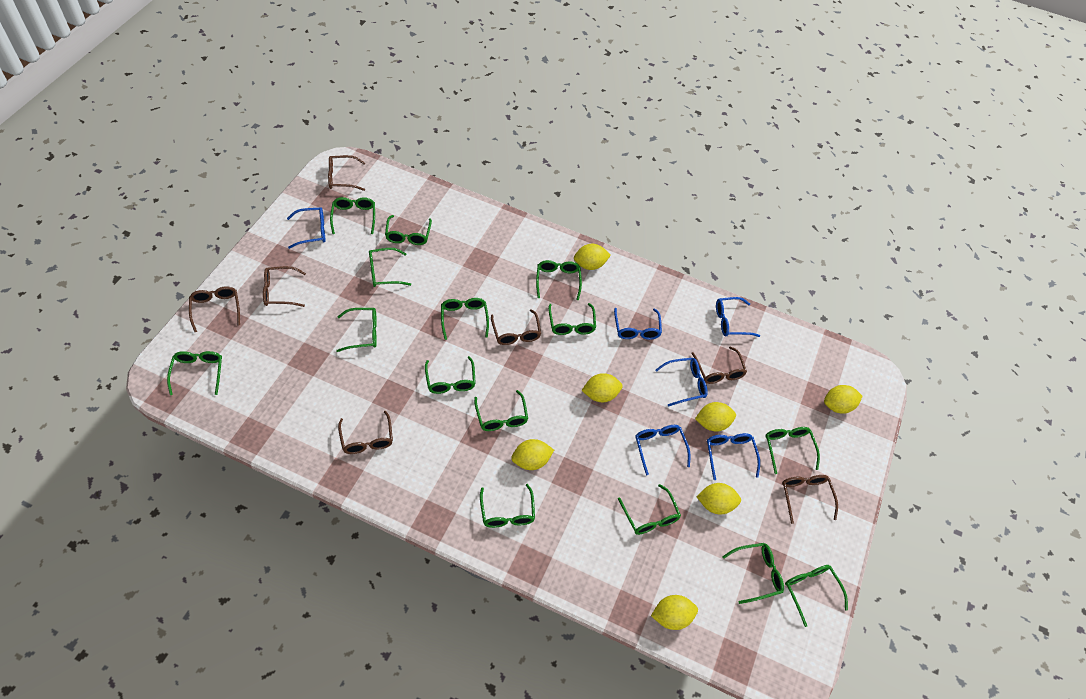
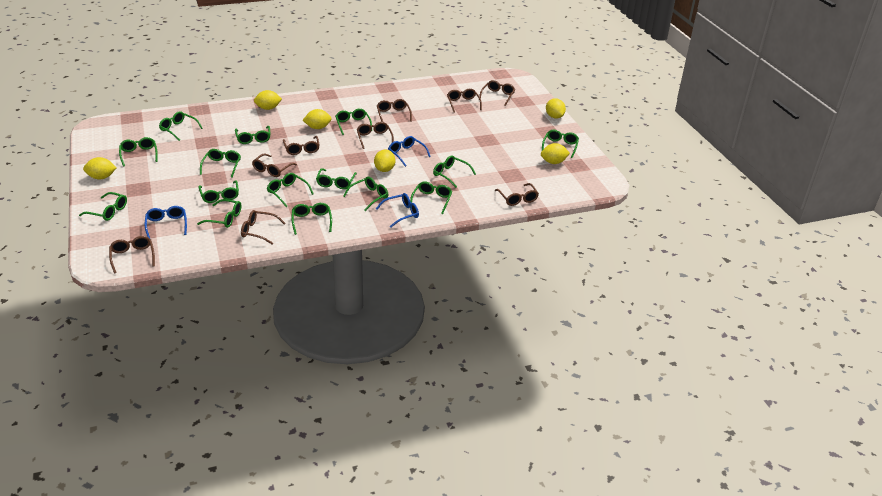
blue glasses: 6 -> 3
brown glasses: 7 -> 9
yellow lemon: 7 -> 6

